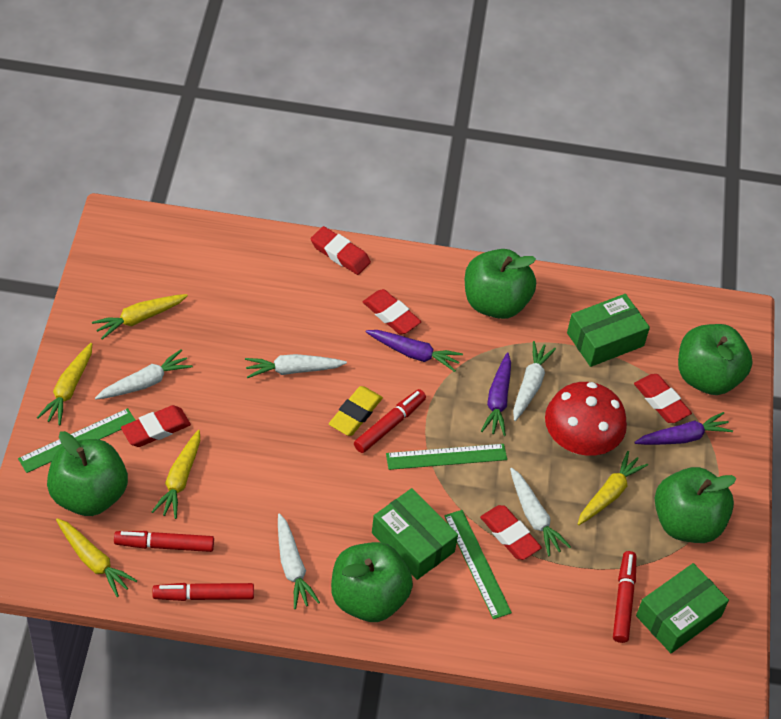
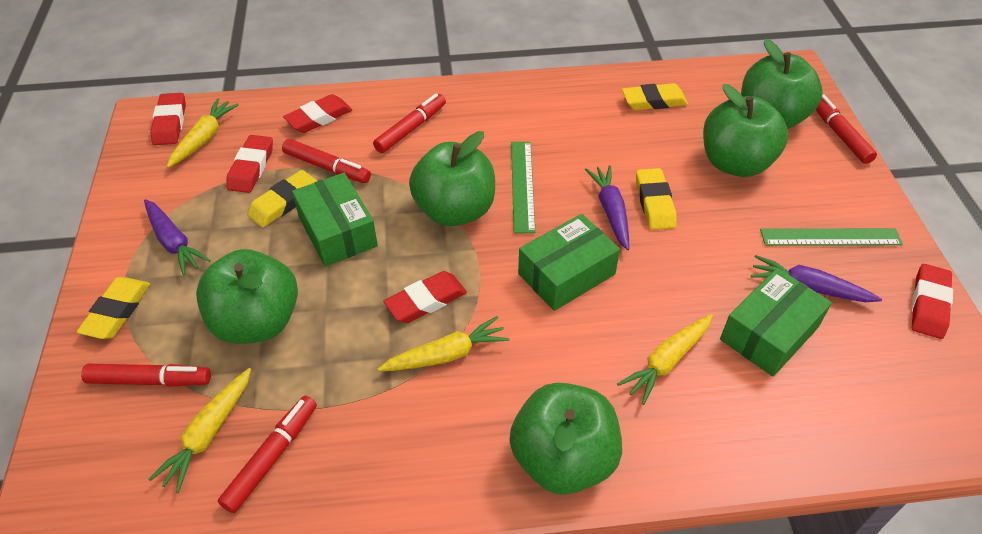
green ruler: 3 -> 2
red marker: 4 -> 5
red mushroom: 1 -> 0
white carrot: 5 -> 0
yellow carrot: 5 -> 4
yellow eraser: 1 -> 4

